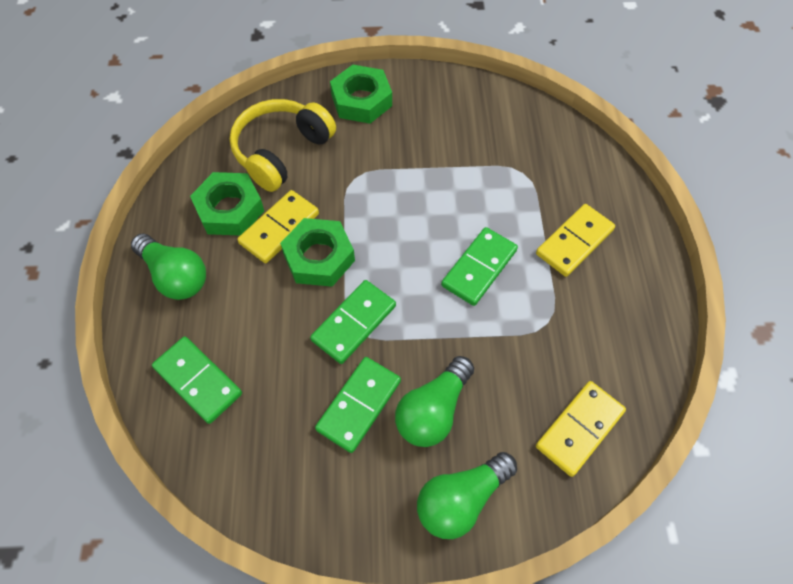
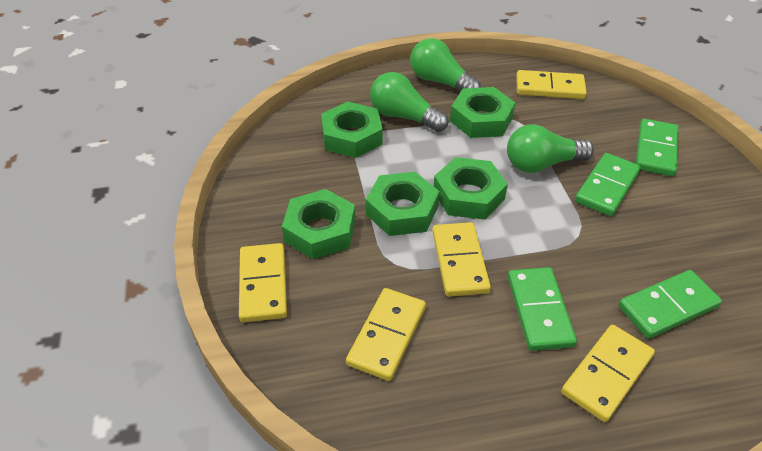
green nut: 3 -> 5
yellow domino: 3 -> 5
yellow headphones: 1 -> 0

